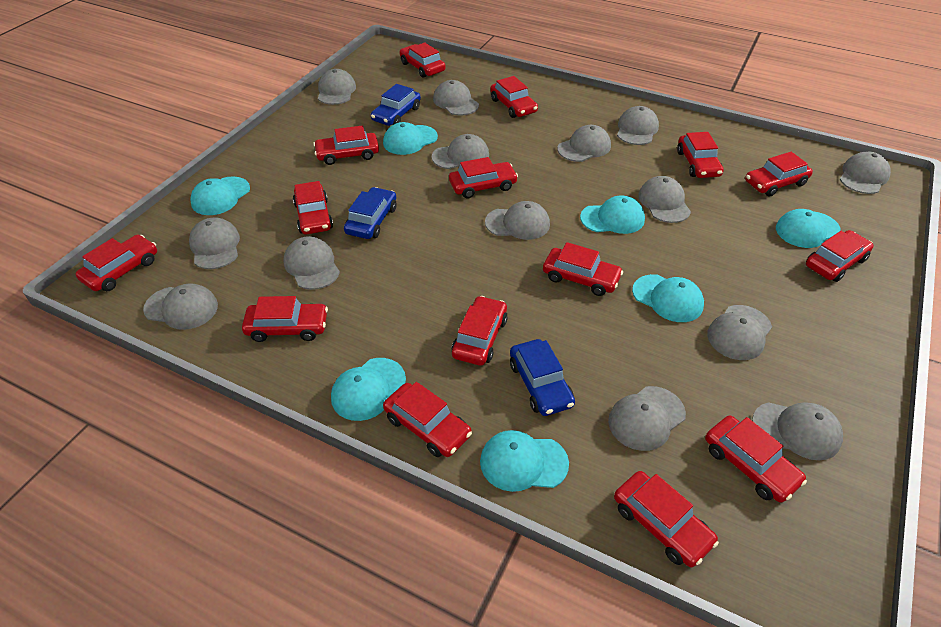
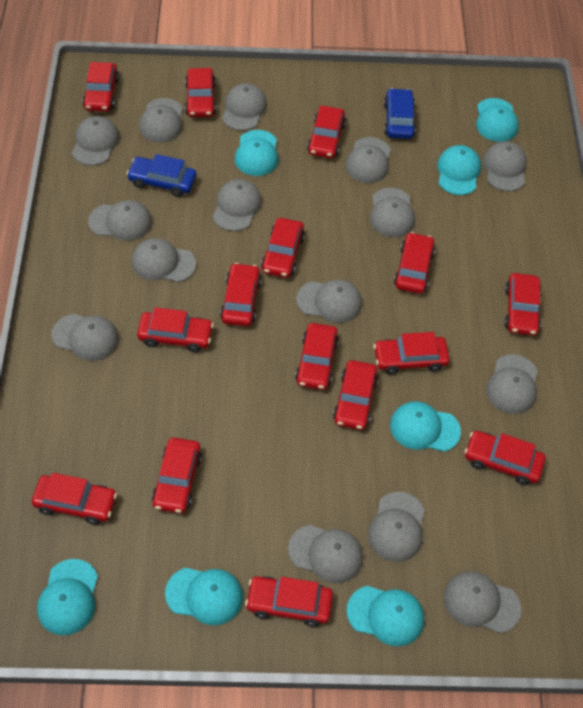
blue car: 3 -> 2
grey cap: 14 -> 15

